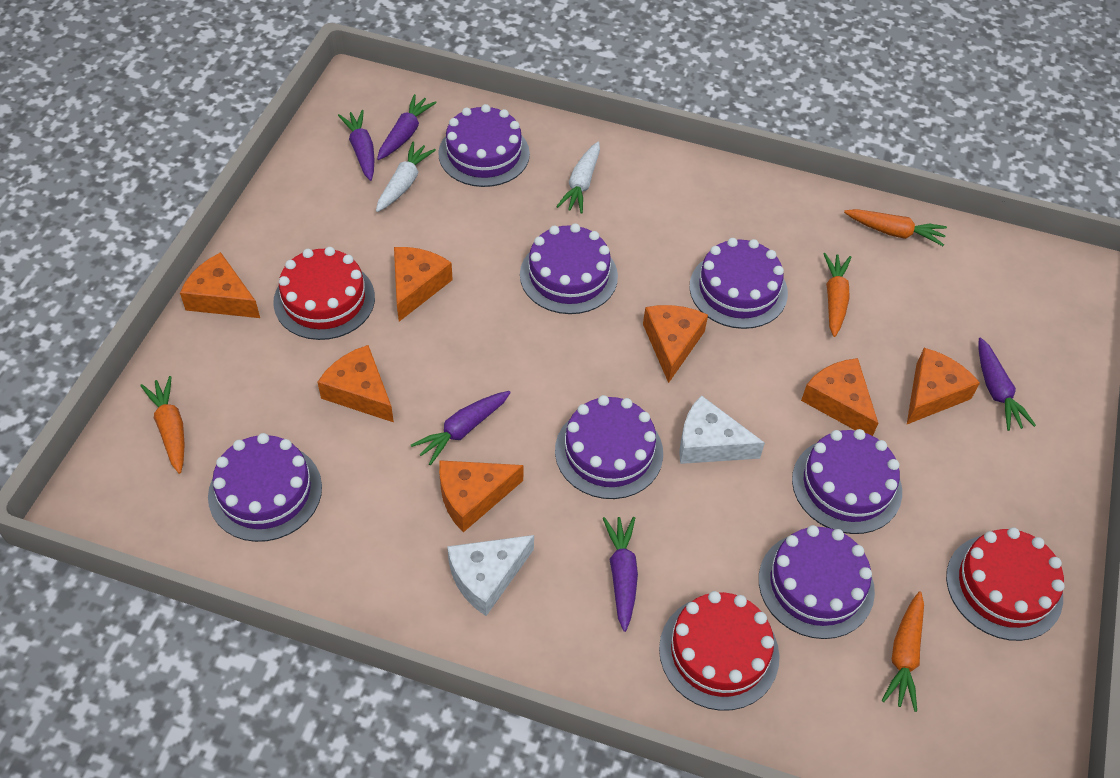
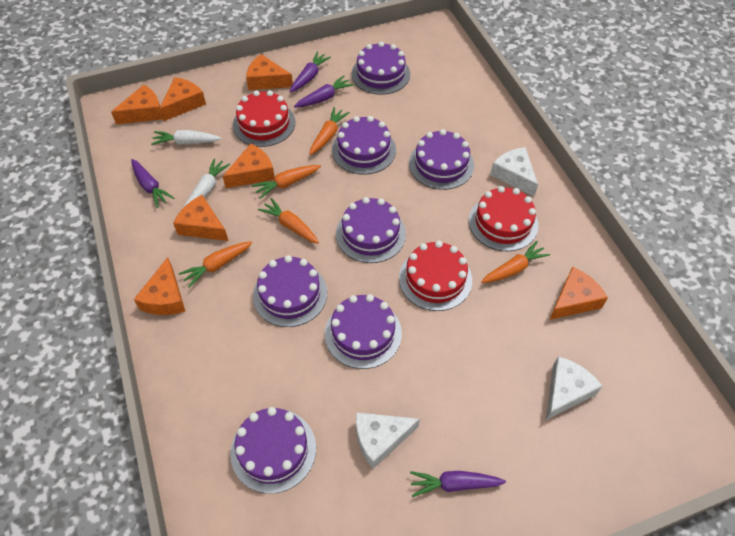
orange carrot: 4 -> 5
purple carrot: 5 -> 4
white cheese: 2 -> 3

